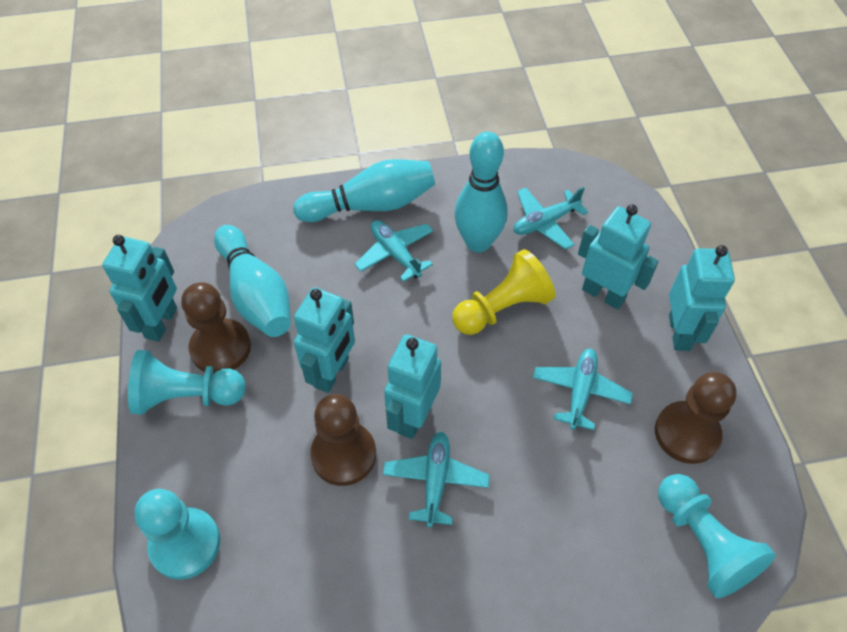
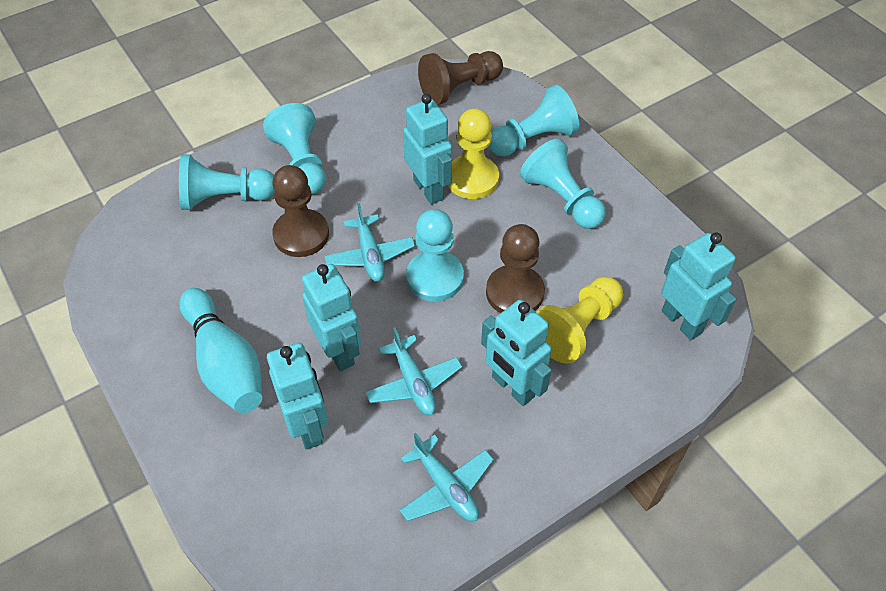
turquoise bowling pin: 3 -> 1
turquoise pawn: 3 -> 5
turquoise plane: 4 -> 3
yellow pawn: 1 -> 2

